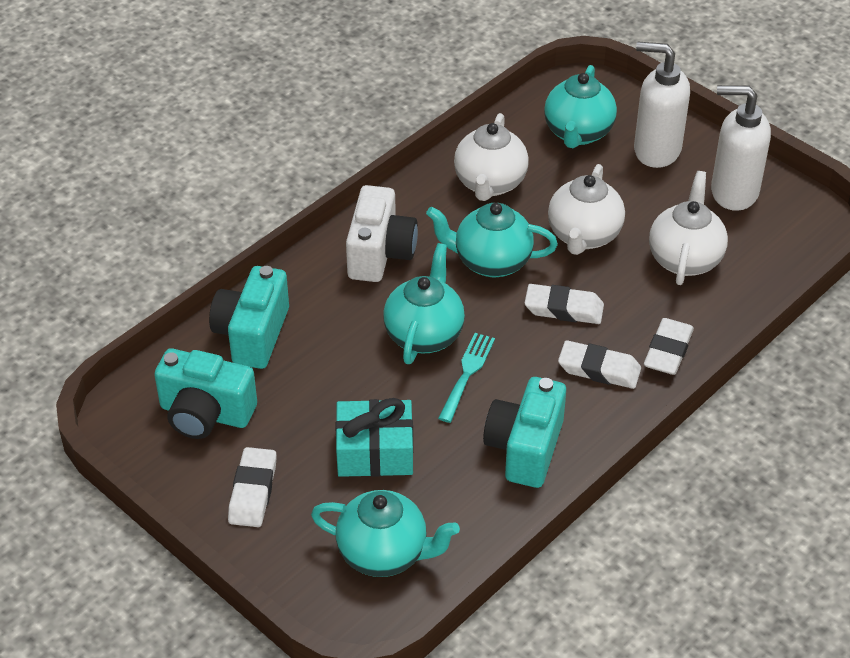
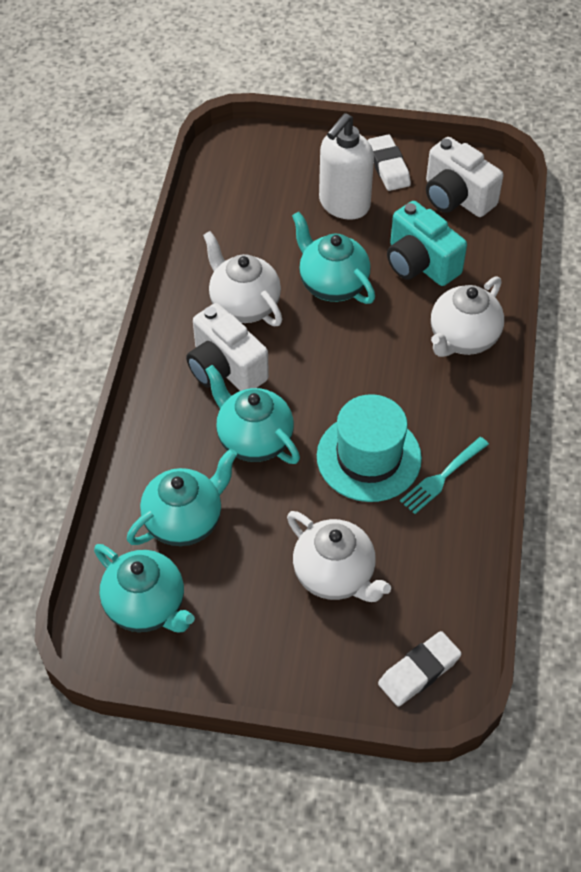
turquoise camera: 3 -> 1
turquoise gift: 1 -> 0
turquoise hat: 0 -> 1
white camera: 1 -> 2
white eraser: 4 -> 2
white soap dispenser: 2 -> 1

